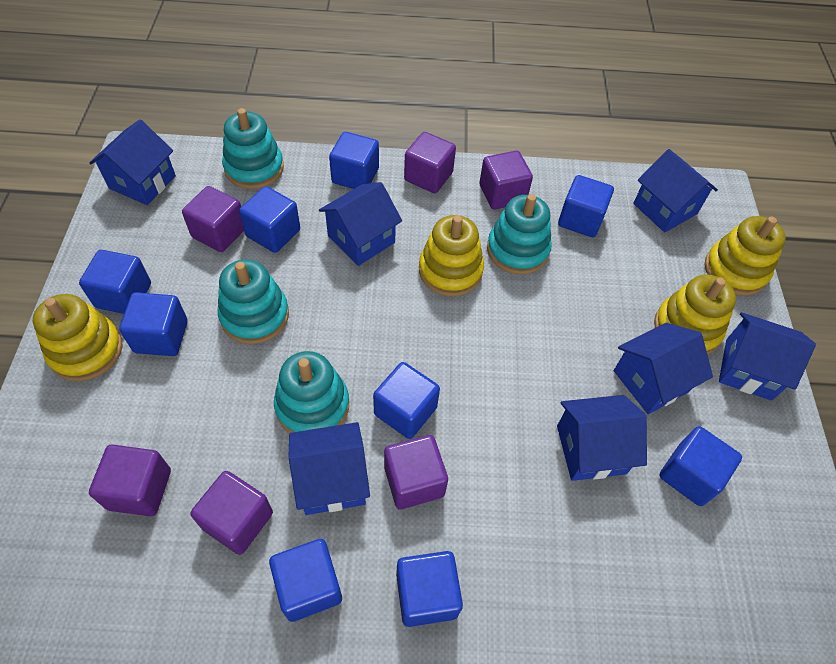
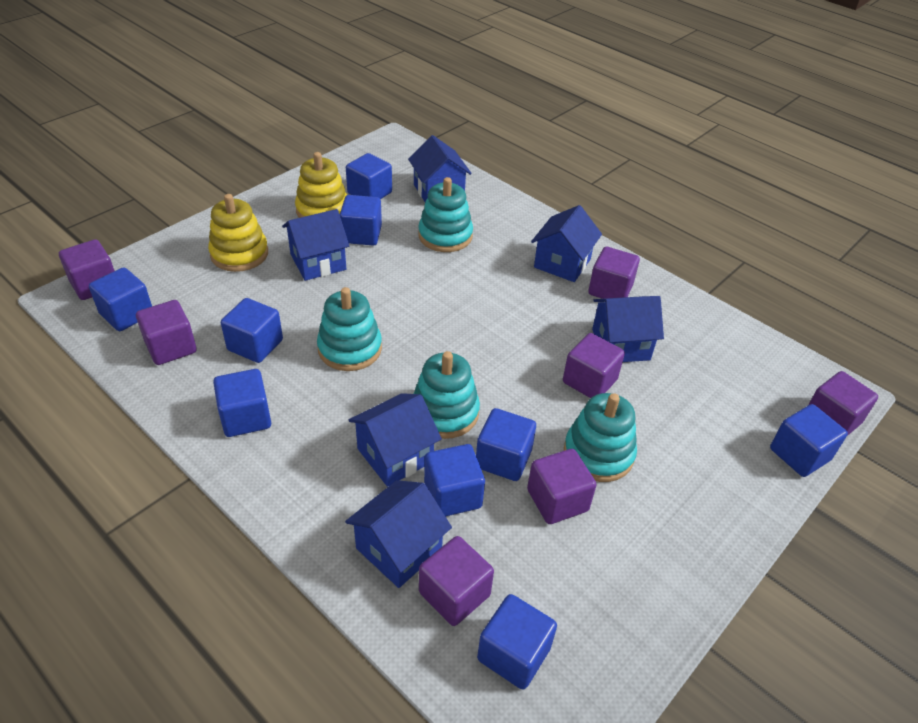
blue house: 7 -> 6
purple cube: 6 -> 7
yellow stacking toy: 4 -> 2

